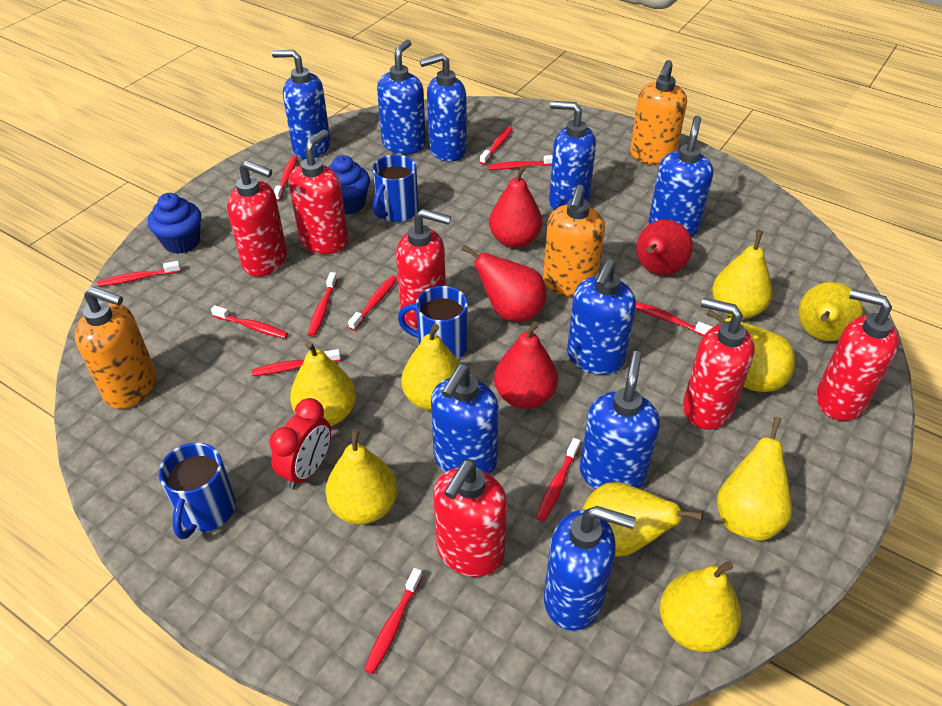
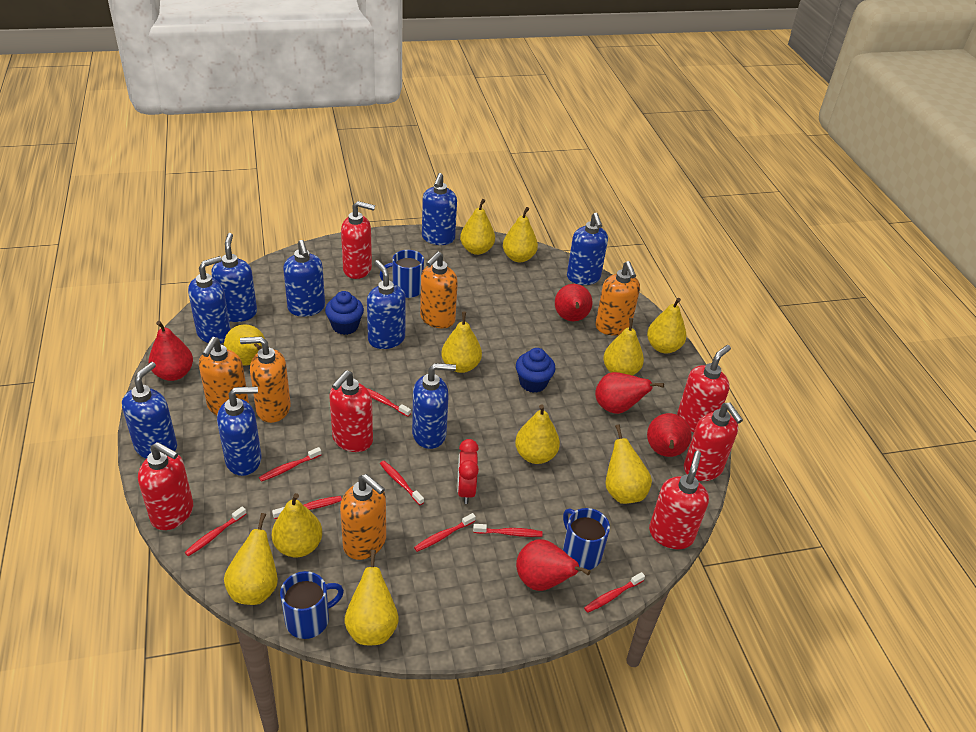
orange soap dispenser: 3 -> 5
red pear: 4 -> 5
red toothbrush: 11 -> 8
yellow pear: 9 -> 11

